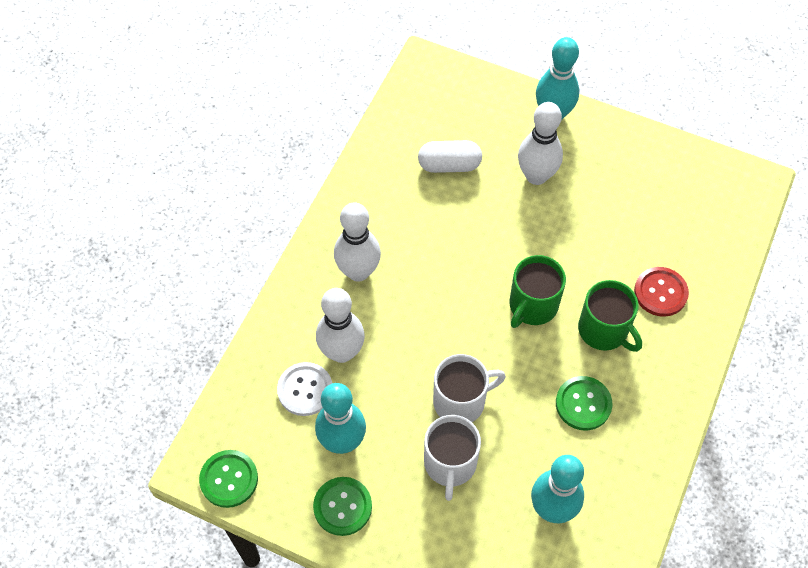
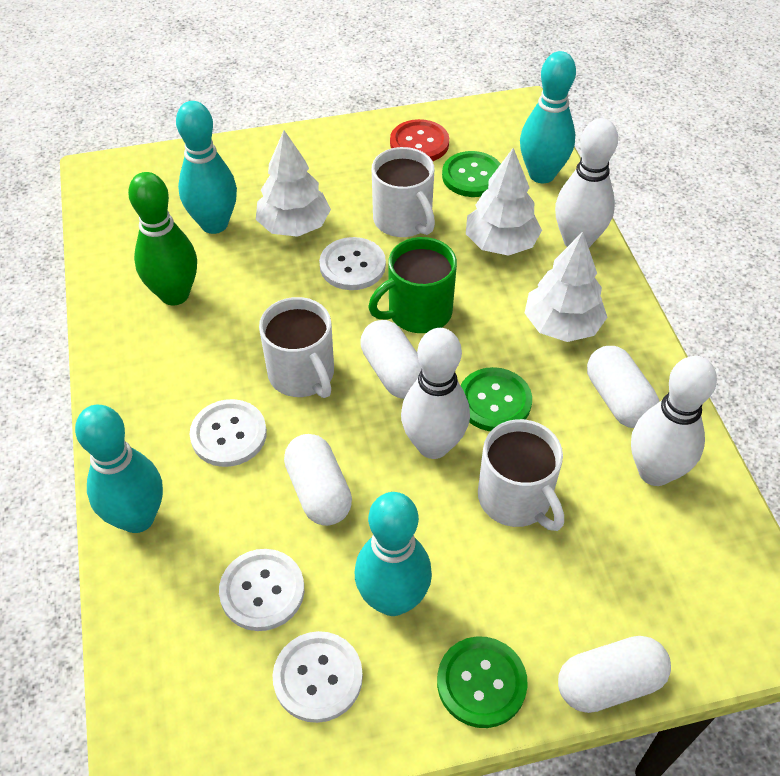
green bowling pin: 0 -> 1
green mug: 2 -> 1
turquoise bowling pin: 3 -> 4
white button: 1 -> 4
white capsule: 1 -> 4
white mug: 2 -> 3
white tree: 0 -> 3

